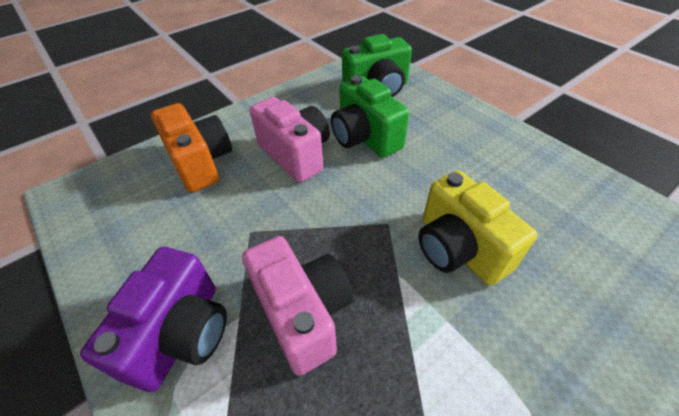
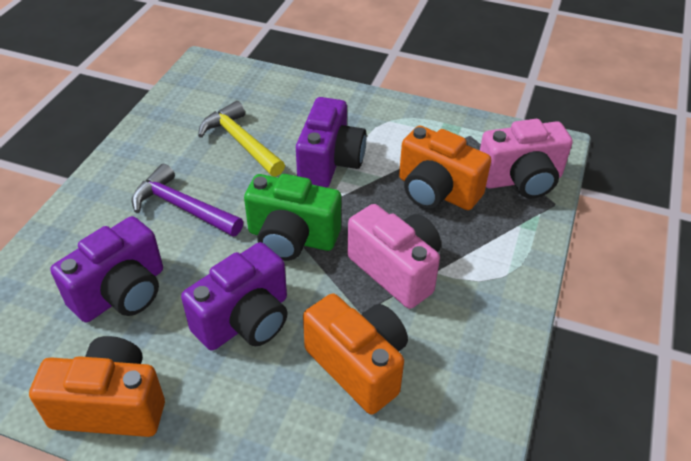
green camera: 2 -> 1
orange camera: 1 -> 3
purple camera: 1 -> 3
purple hammer: 0 -> 1
yellow camera: 1 -> 0
yellow hammer: 0 -> 1

